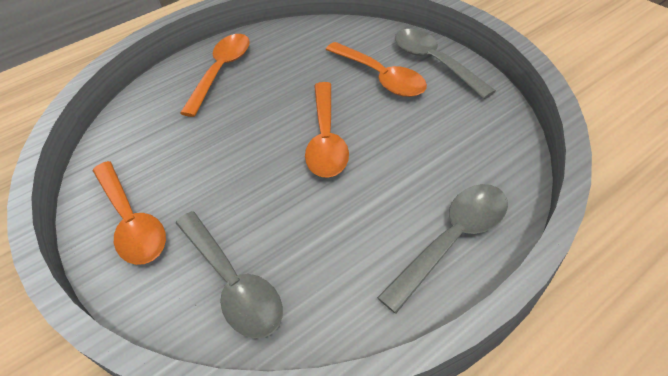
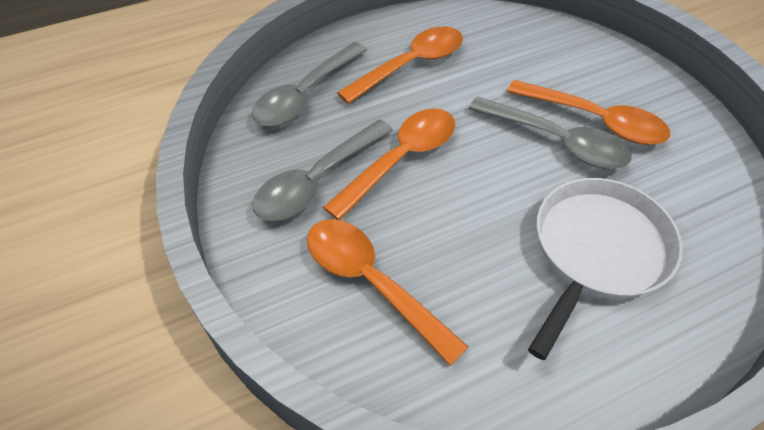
white pan: 0 -> 1

